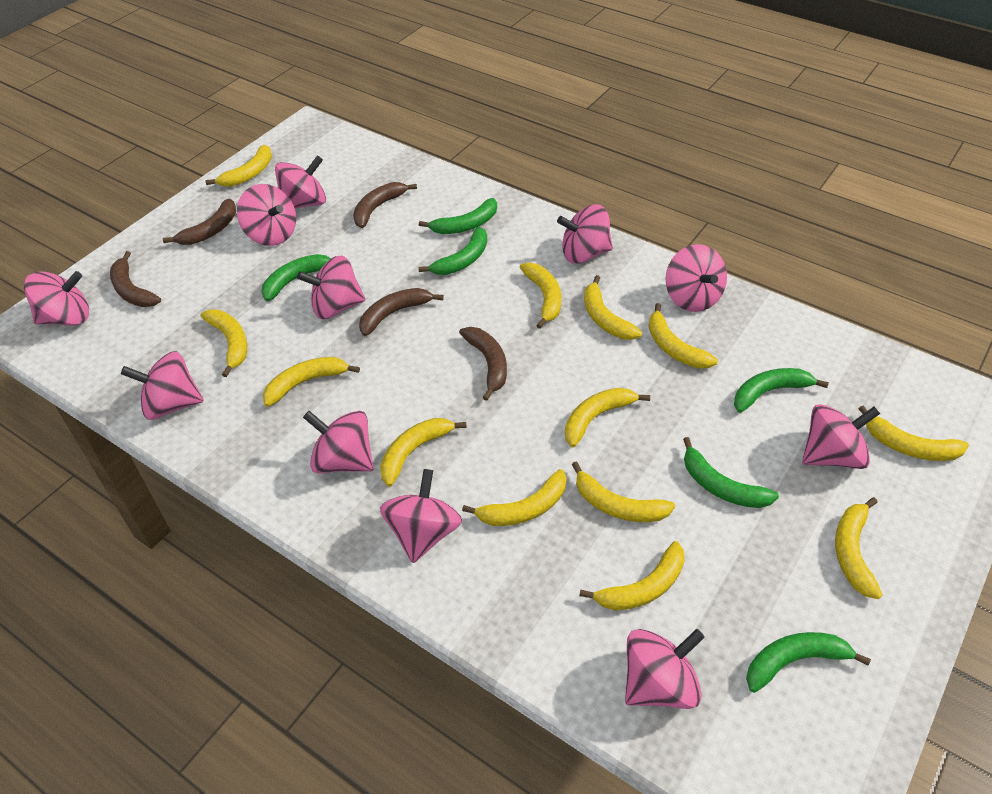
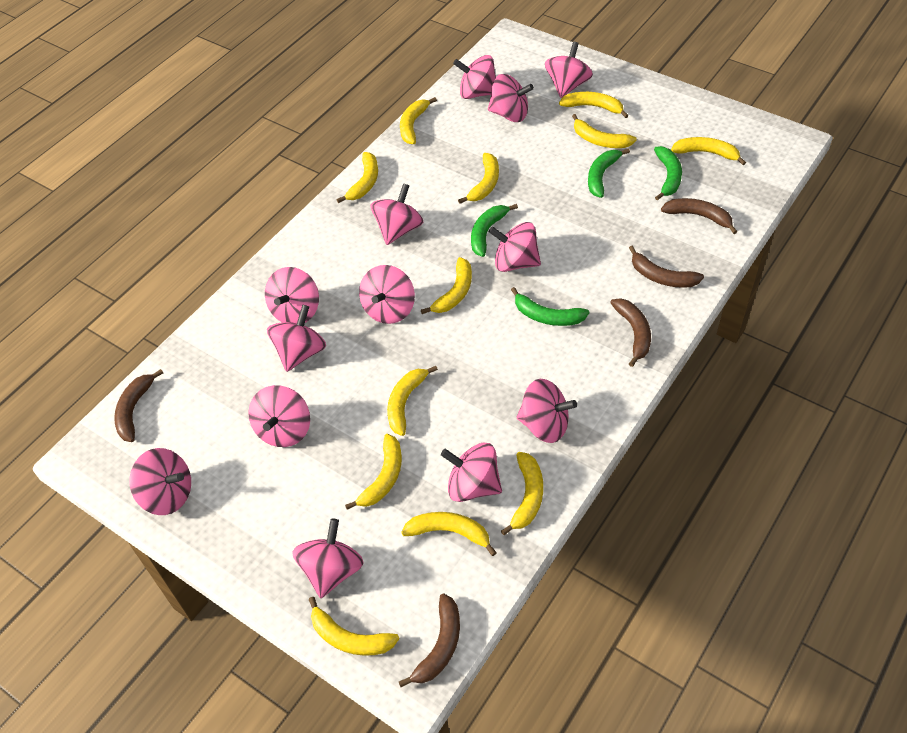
green banana: 6 -> 4
pink spinning top: 11 -> 13
yellow banana: 13 -> 12

